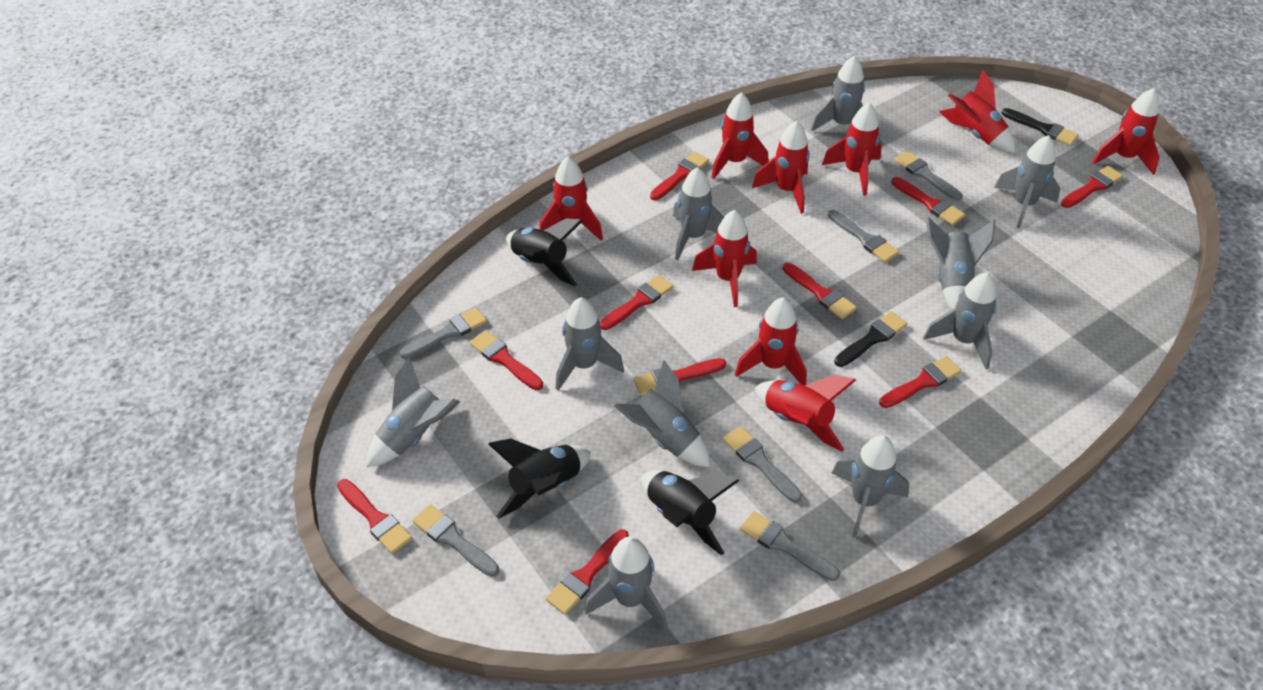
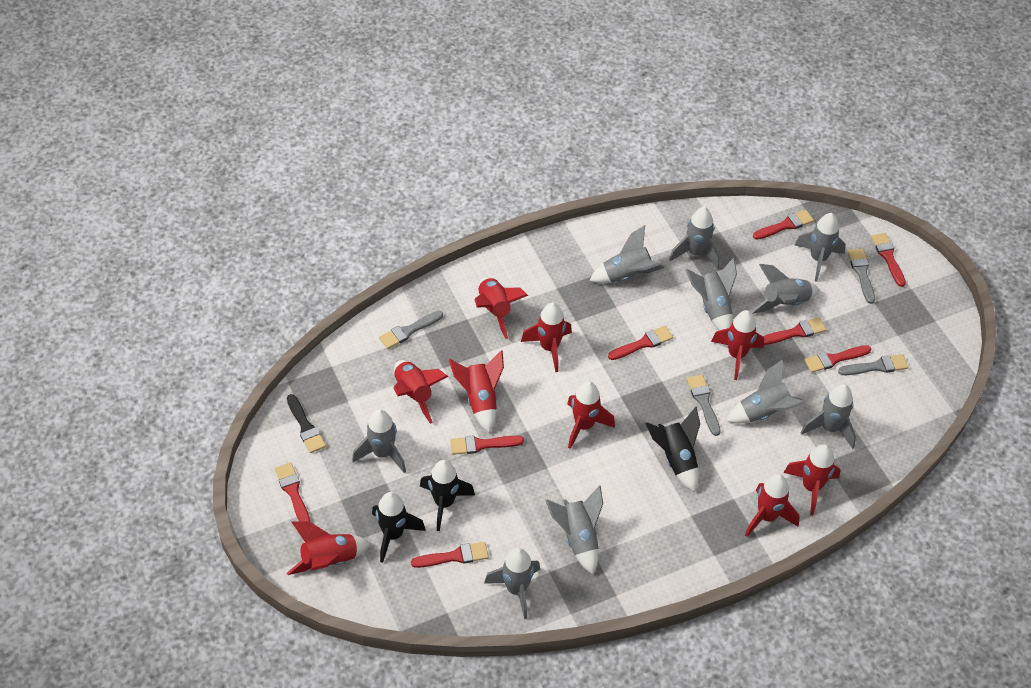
black brush: 2 -> 1
grey brush: 6 -> 4
red brush: 10 -> 8

